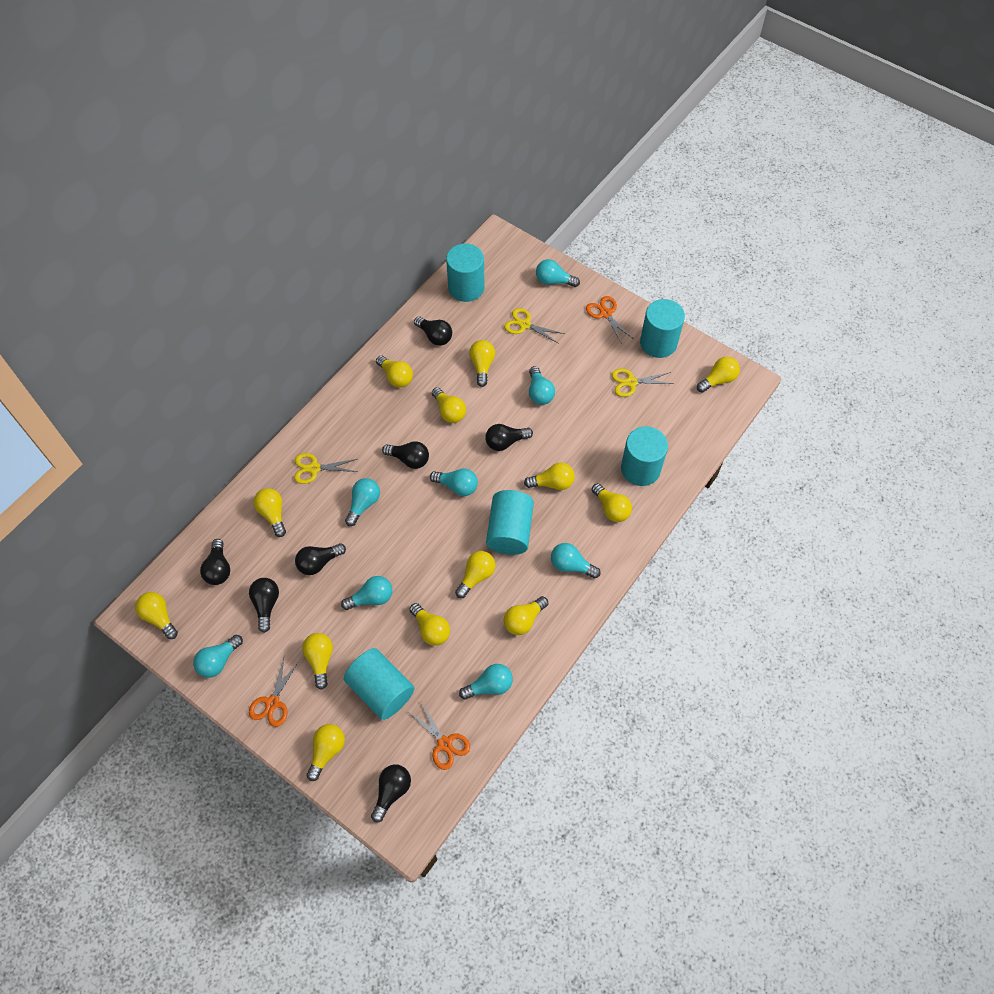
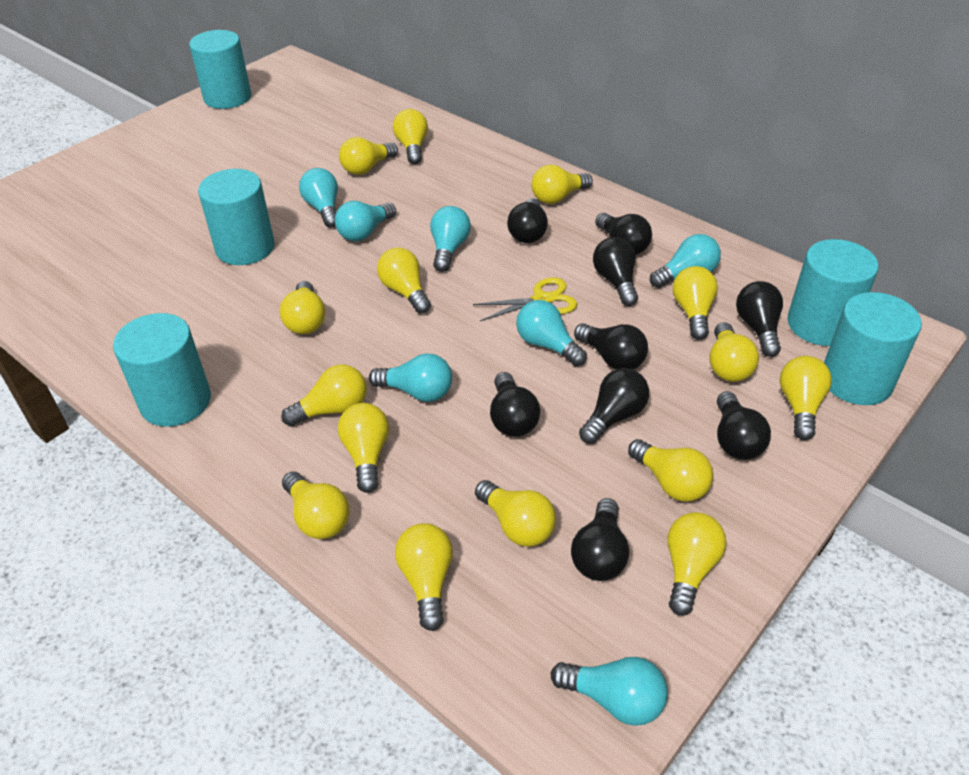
black light bulb: 7 -> 9
orange scissors: 3 -> 0
turquoise light bulb: 8 -> 7
yellow light bulb: 13 -> 15
yellow scissors: 3 -> 1

